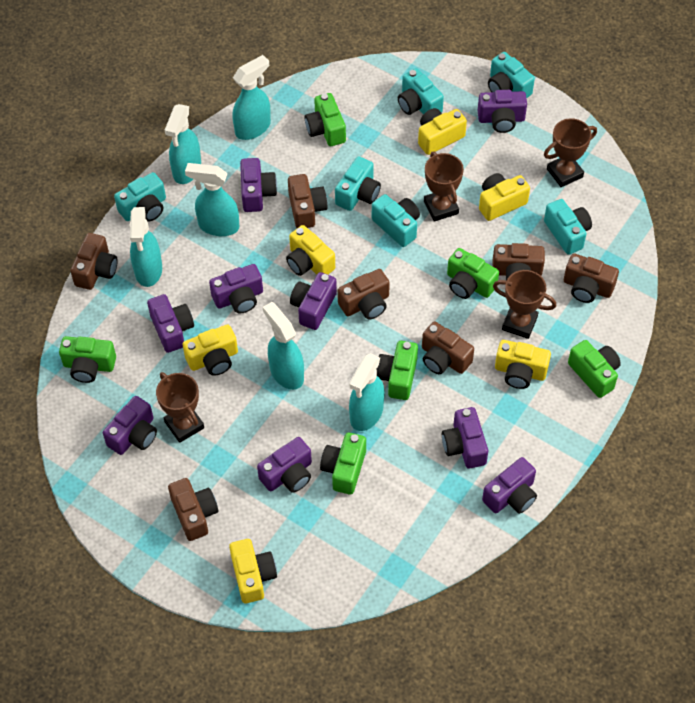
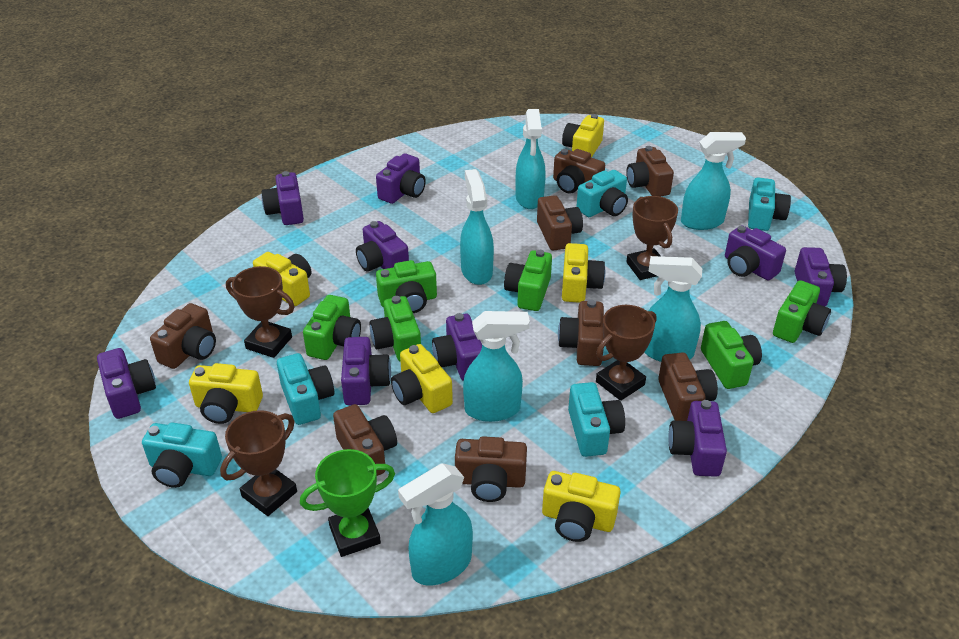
brown camera: 7 -> 8
green trophy: 0 -> 1
turquoise camera: 6 -> 5

